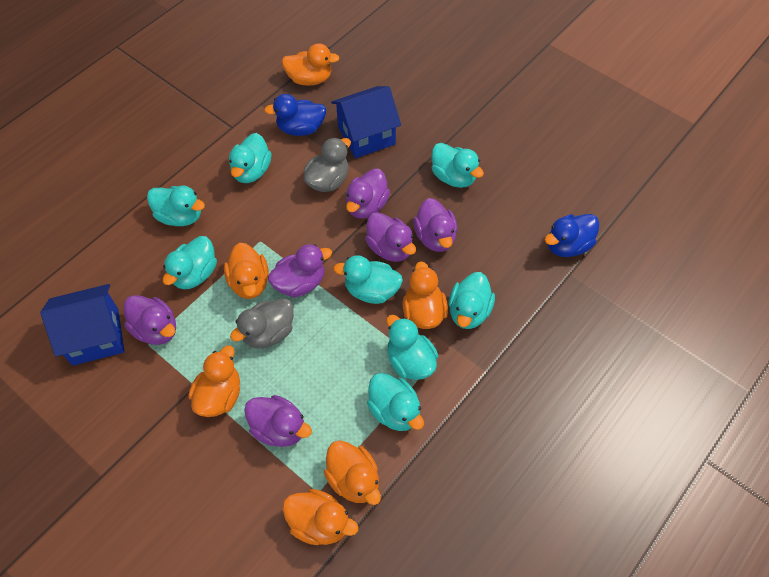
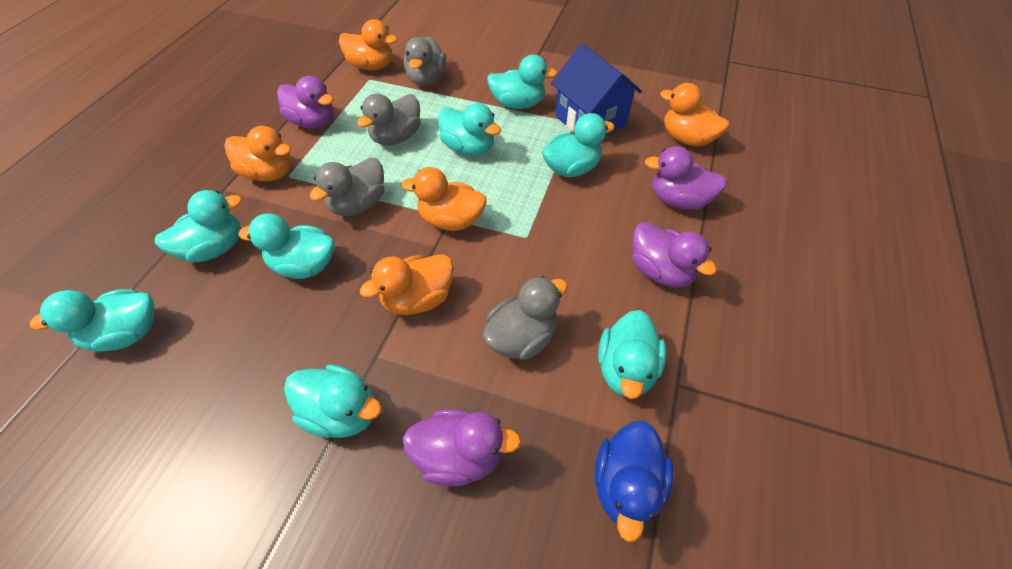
blue duck: 2 -> 1
blue house: 2 -> 1
grey duck: 2 -> 4
orange duck: 6 -> 5
purple duck: 6 -> 4

